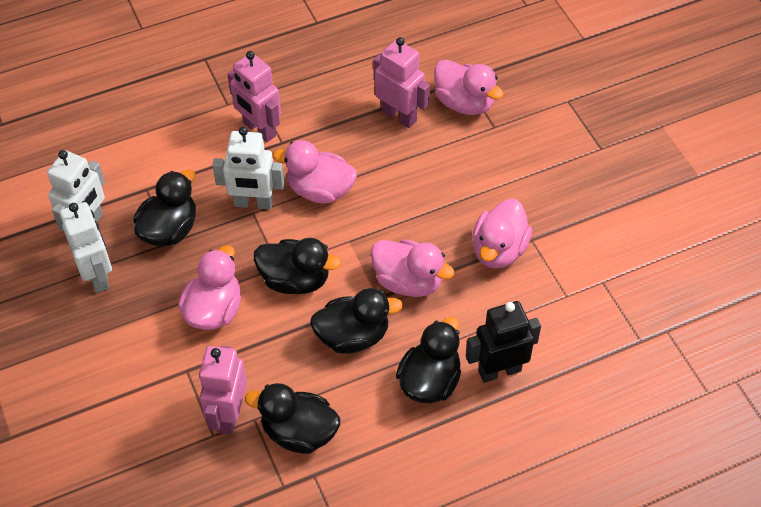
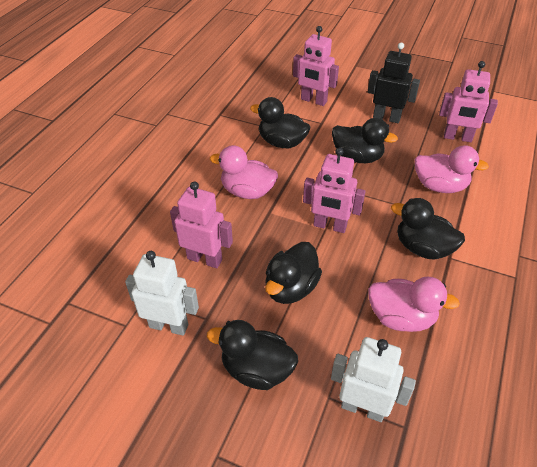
pink duck: 5 -> 3
pink robot: 3 -> 4
white robot: 3 -> 2

